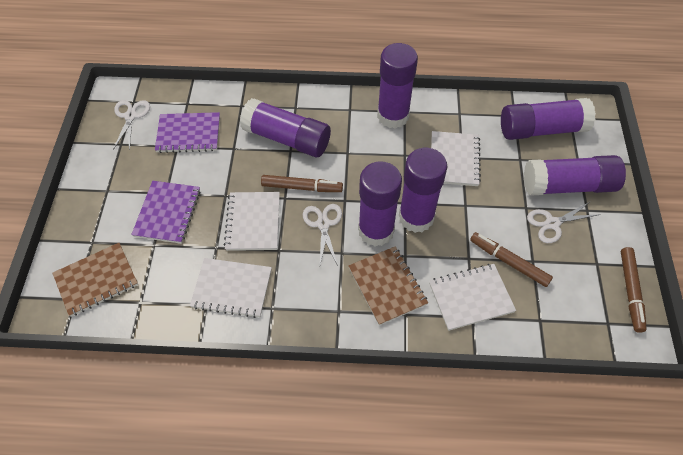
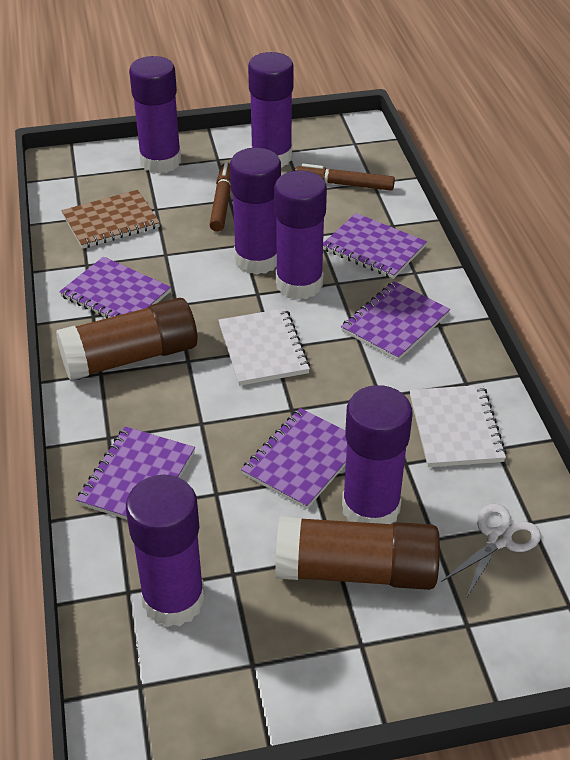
brown glue stick: 0 -> 2
brown marker: 3 -> 2
brown notebook: 2 -> 1
purple notebook: 2 -> 5
white notebook: 4 -> 2
white scissors: 3 -> 1

